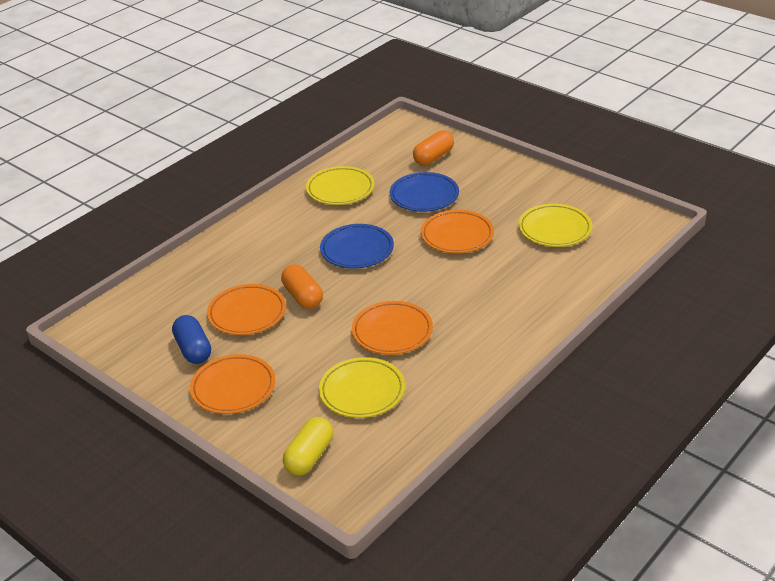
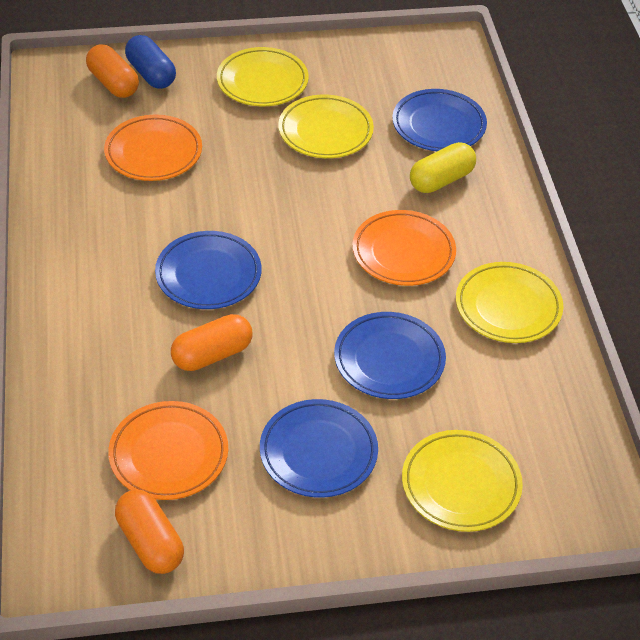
blue plate: 2 -> 4
orange capsule: 2 -> 3
orange plate: 4 -> 3
yellow plate: 3 -> 4

